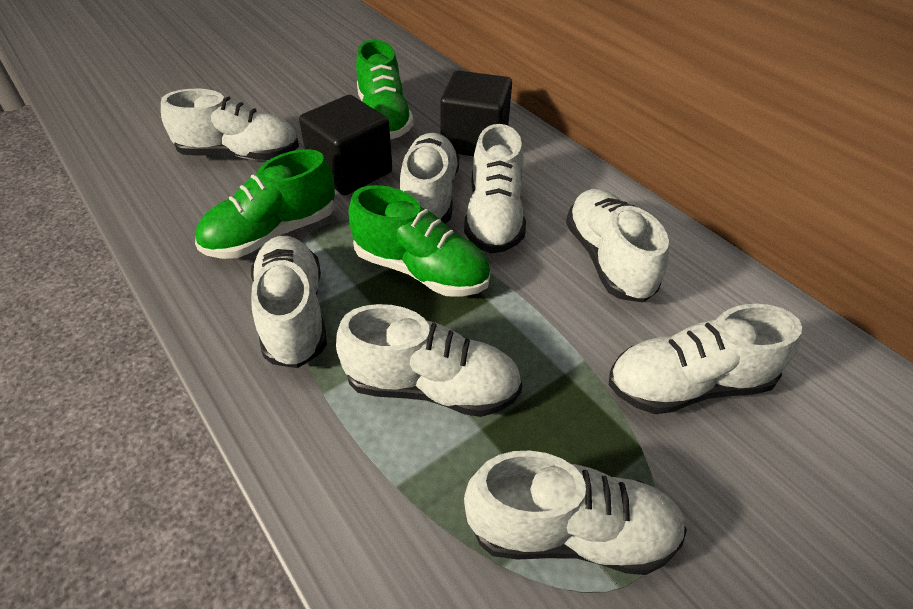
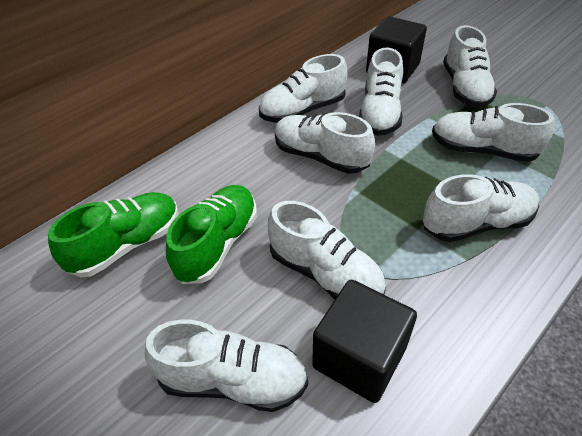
green shoe: 3 -> 2

